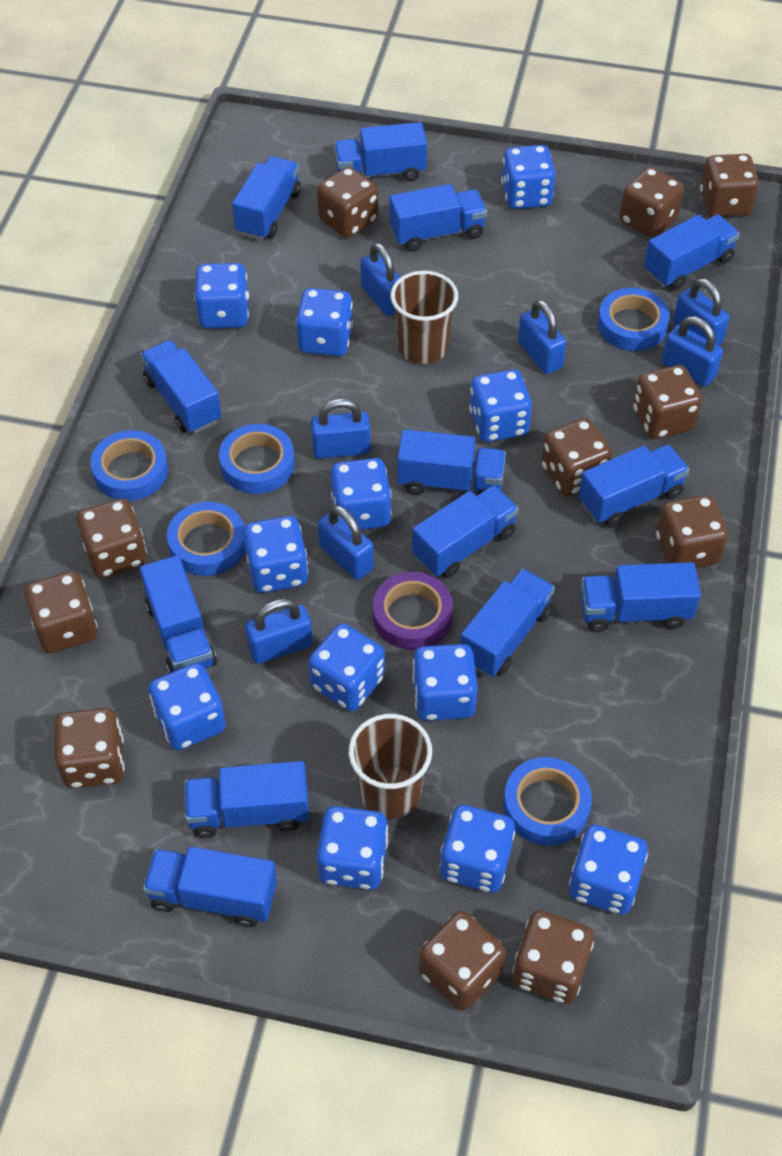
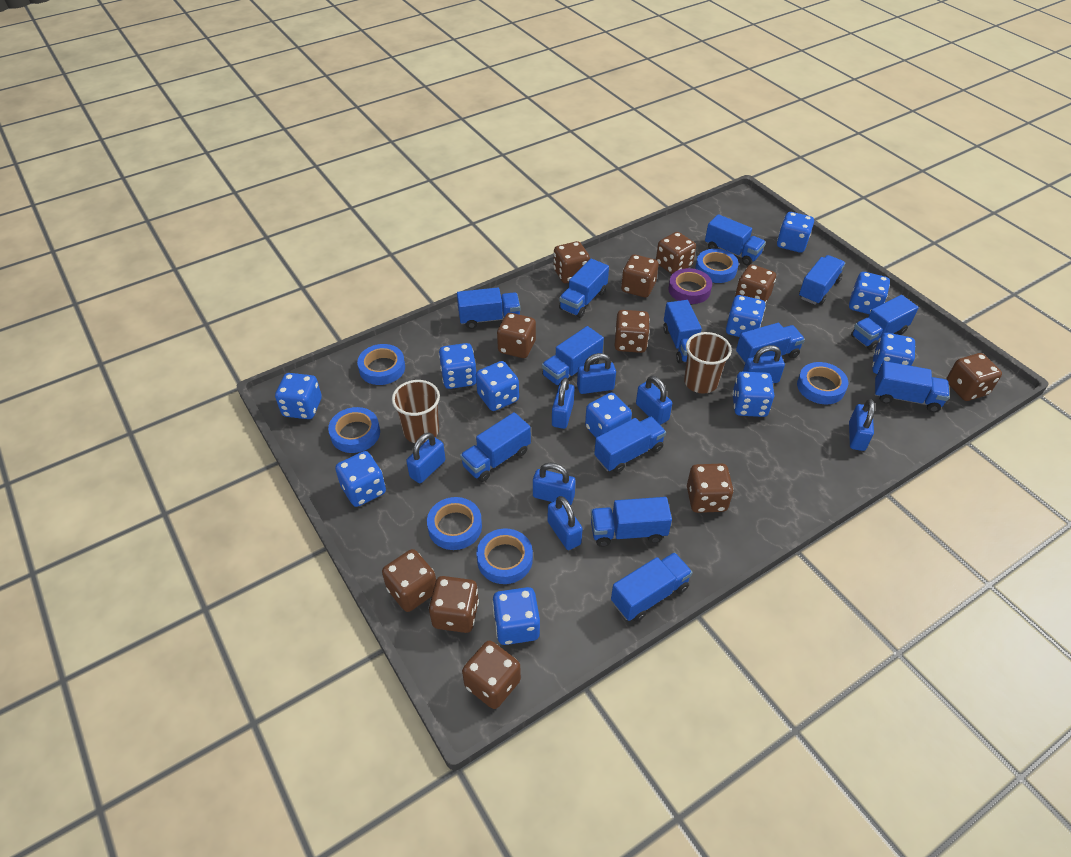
blue dice: 12 -> 11
blue padlock: 7 -> 8
blue tape: 5 -> 6

